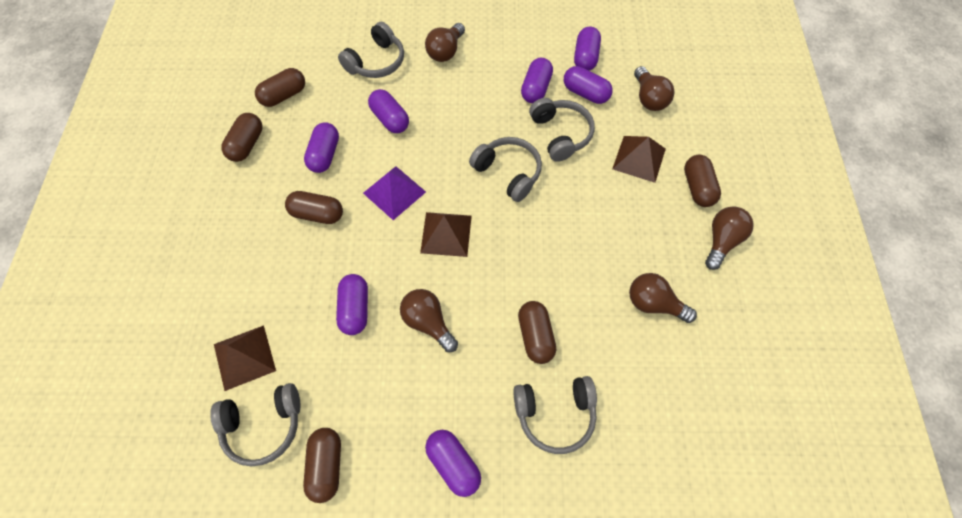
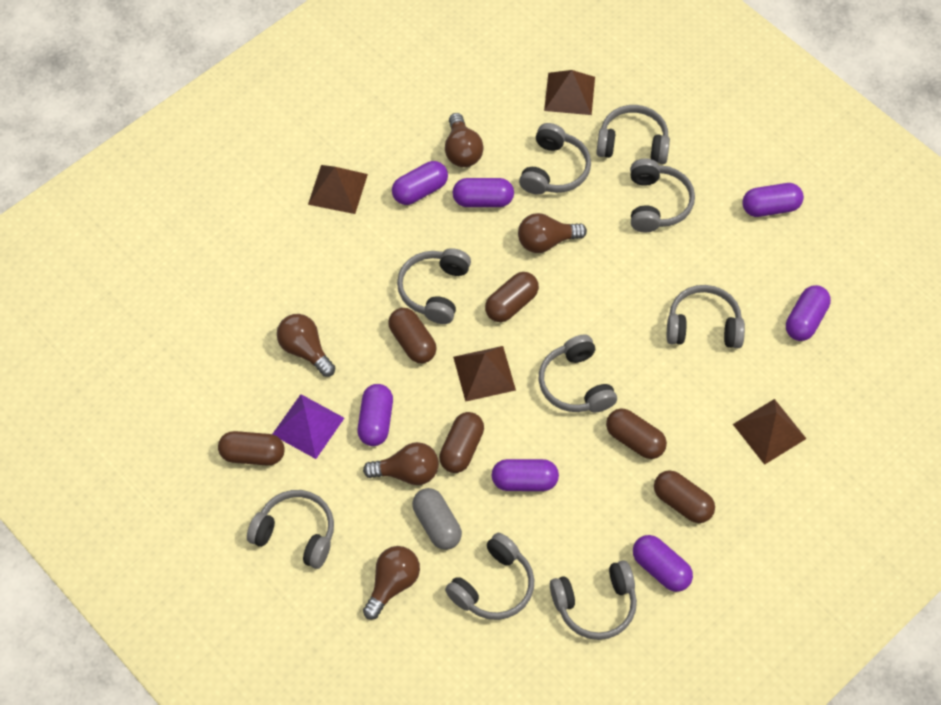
brown pyramid: 3 -> 4
grey capsule: 0 -> 1
grey headphones: 5 -> 9

